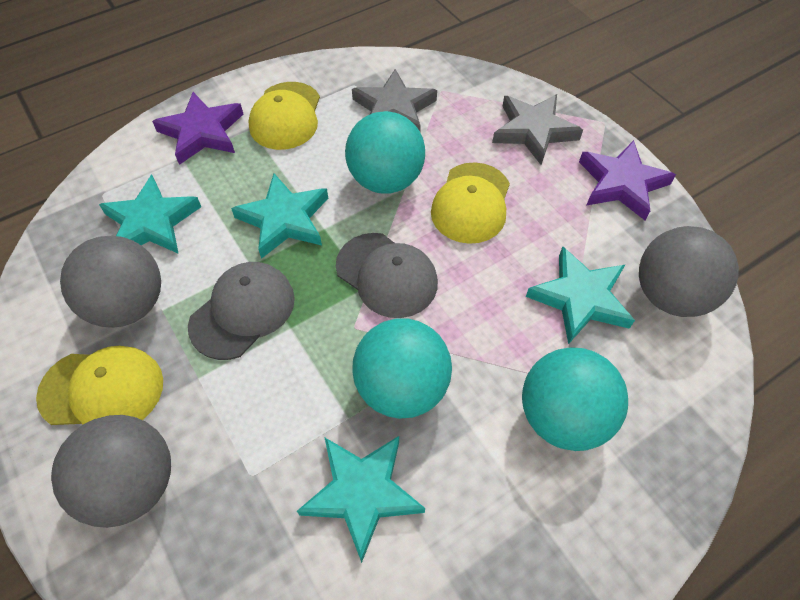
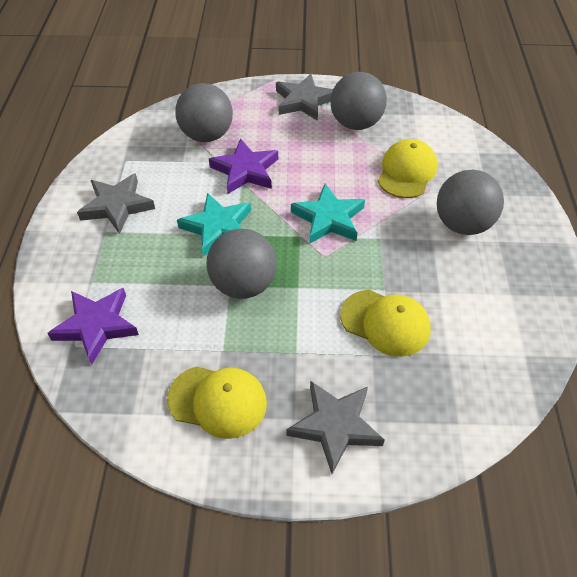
grey ball: 3 -> 4
grey cap: 2 -> 0
grey star: 2 -> 3
turquoise ball: 3 -> 0
turquoise star: 4 -> 2

